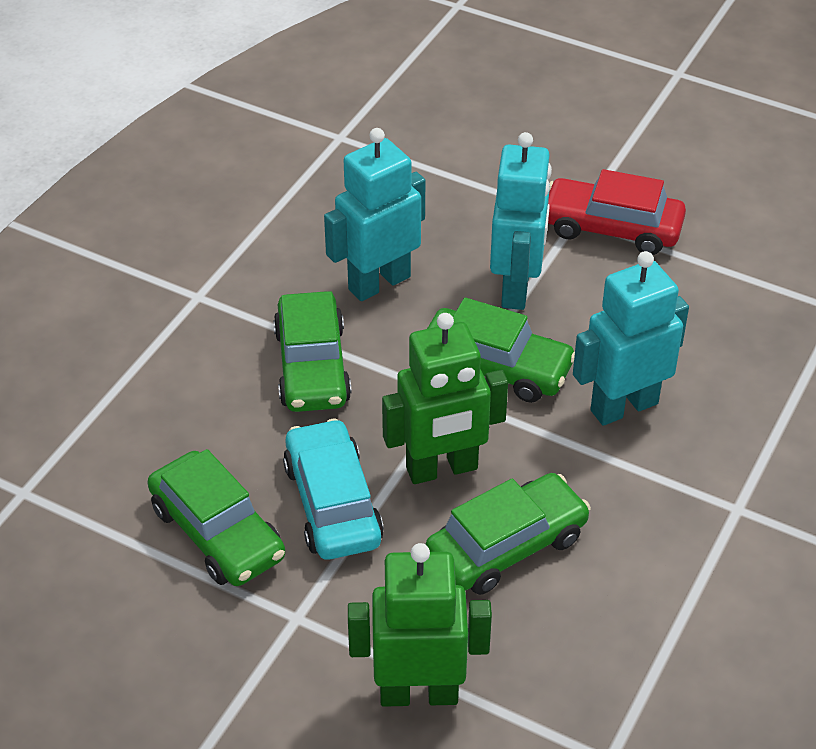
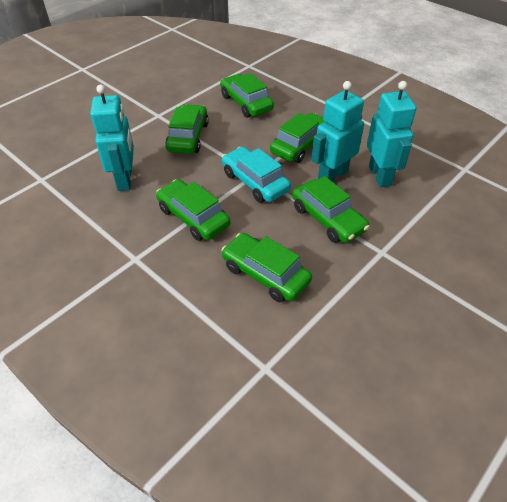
green car: 4 -> 6
green robot: 2 -> 0
red car: 1 -> 0

